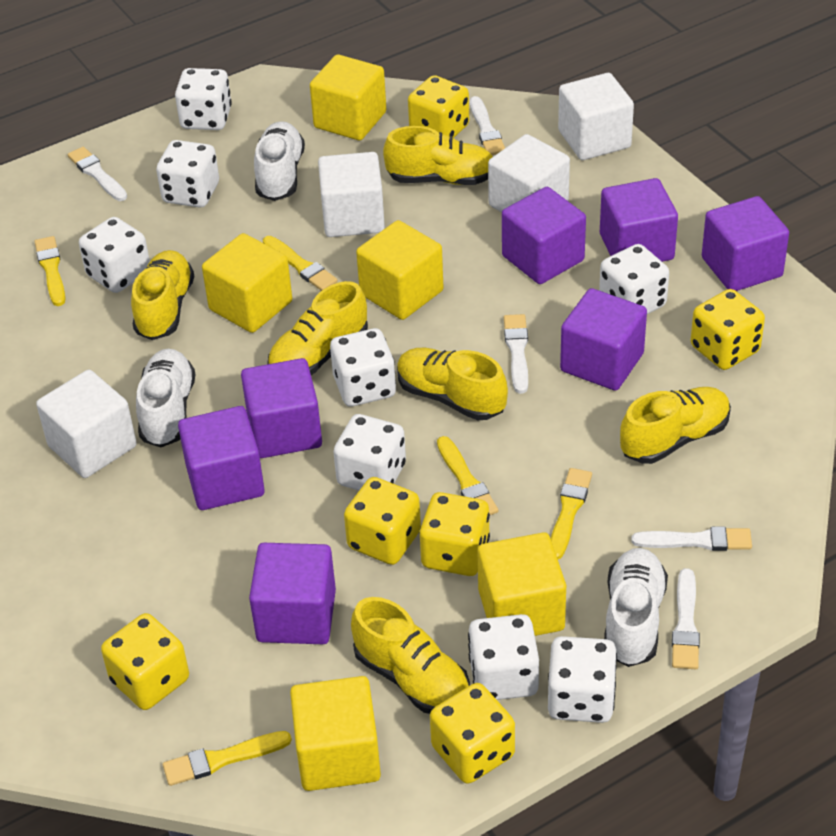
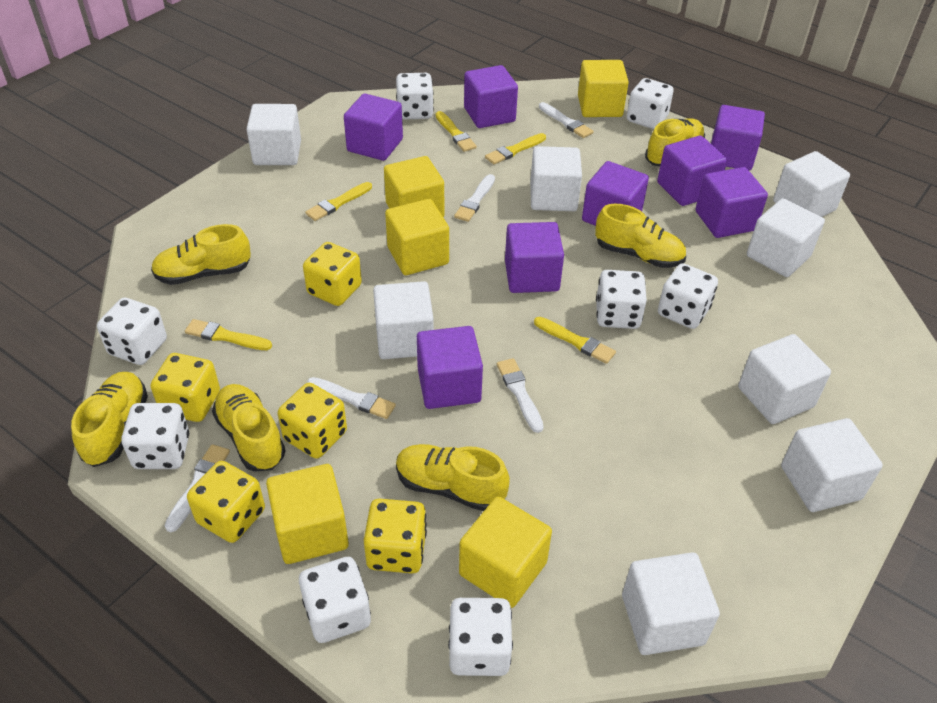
purple cube: 7 -> 8
white cube: 4 -> 8
white shoe: 3 -> 0
yellow dice: 6 -> 5

